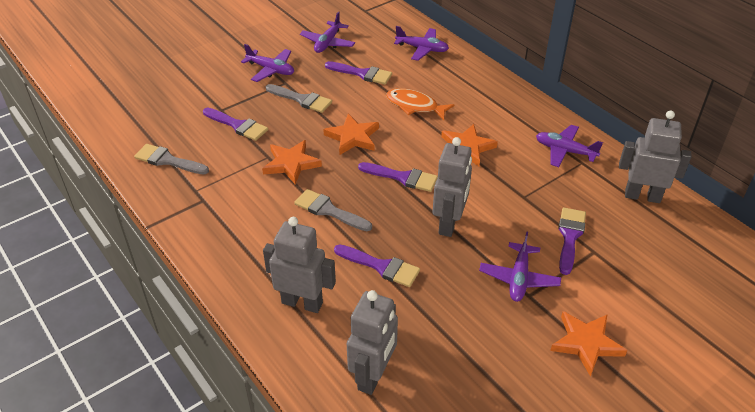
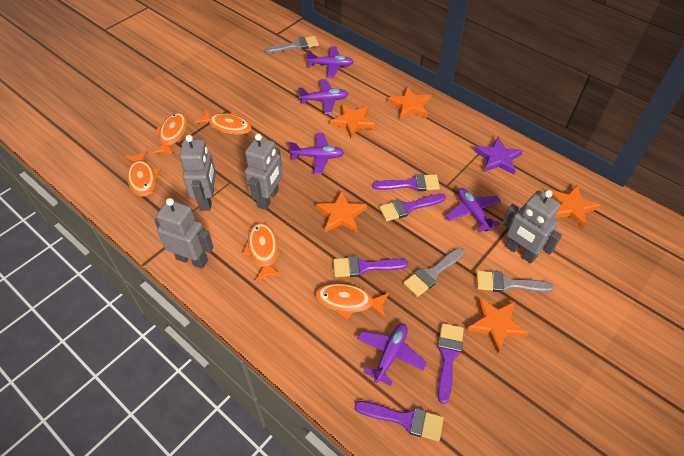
orange fish: 1 -> 5
orange star: 4 -> 5
purple star: 0 -> 1

